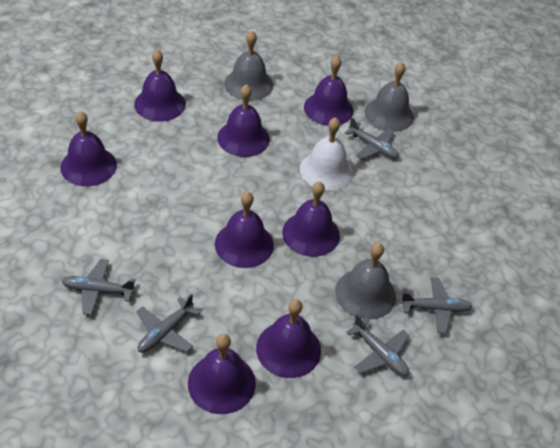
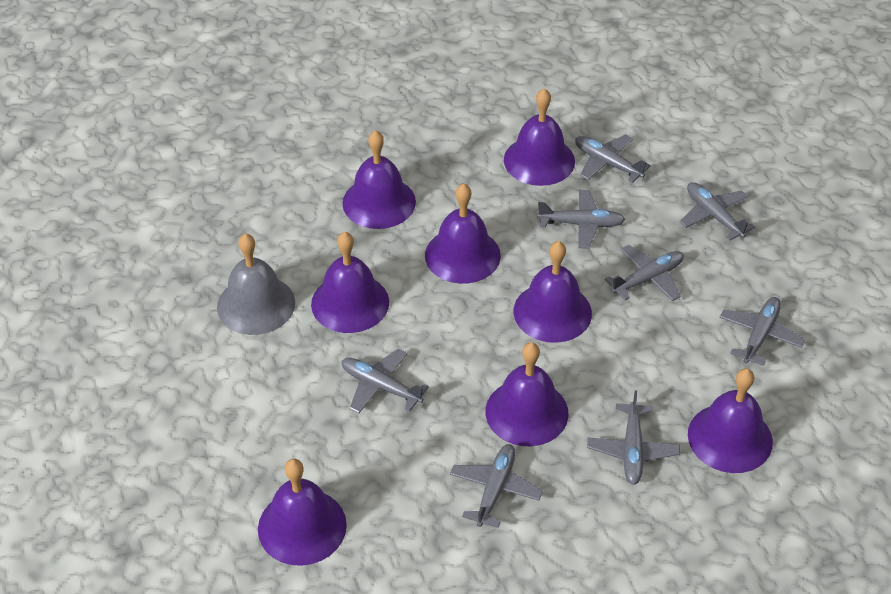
grey bell: 3 -> 1
grey plane: 5 -> 8
white bell: 1 -> 0

